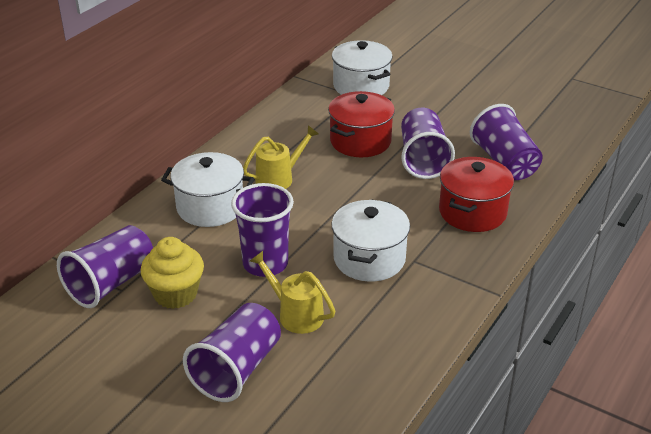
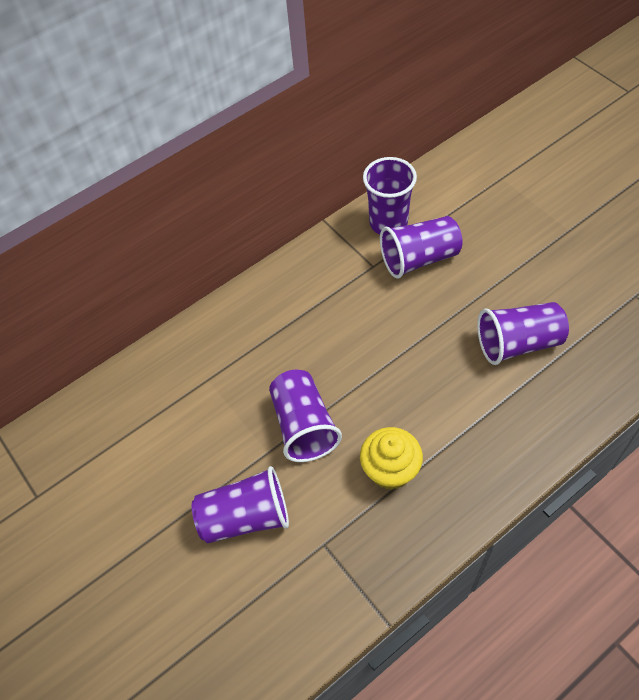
red pot: 2 -> 0
white pot: 3 -> 0
yellow watering can: 2 -> 0

